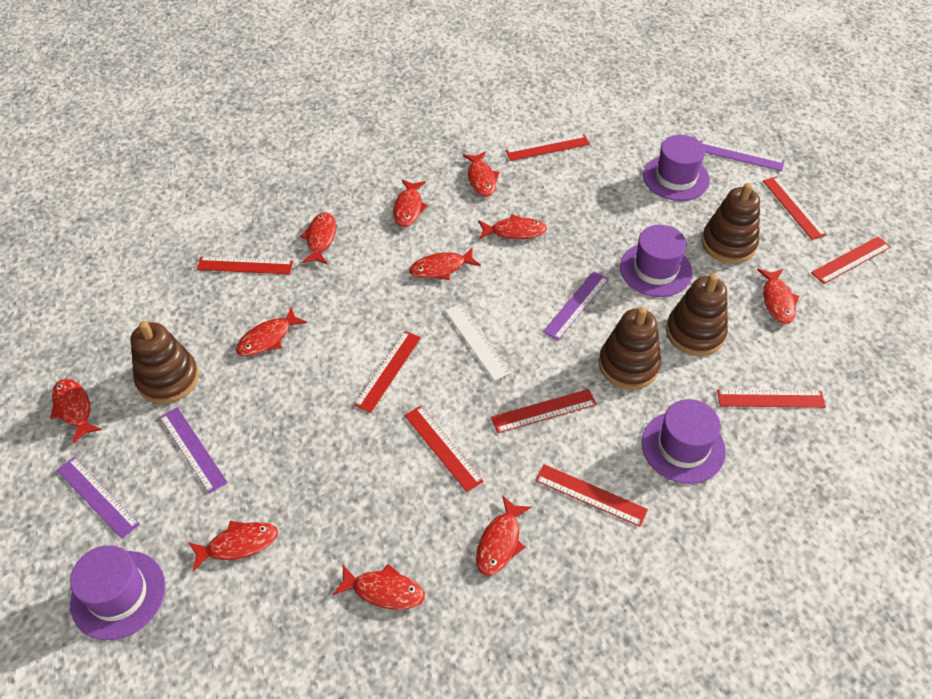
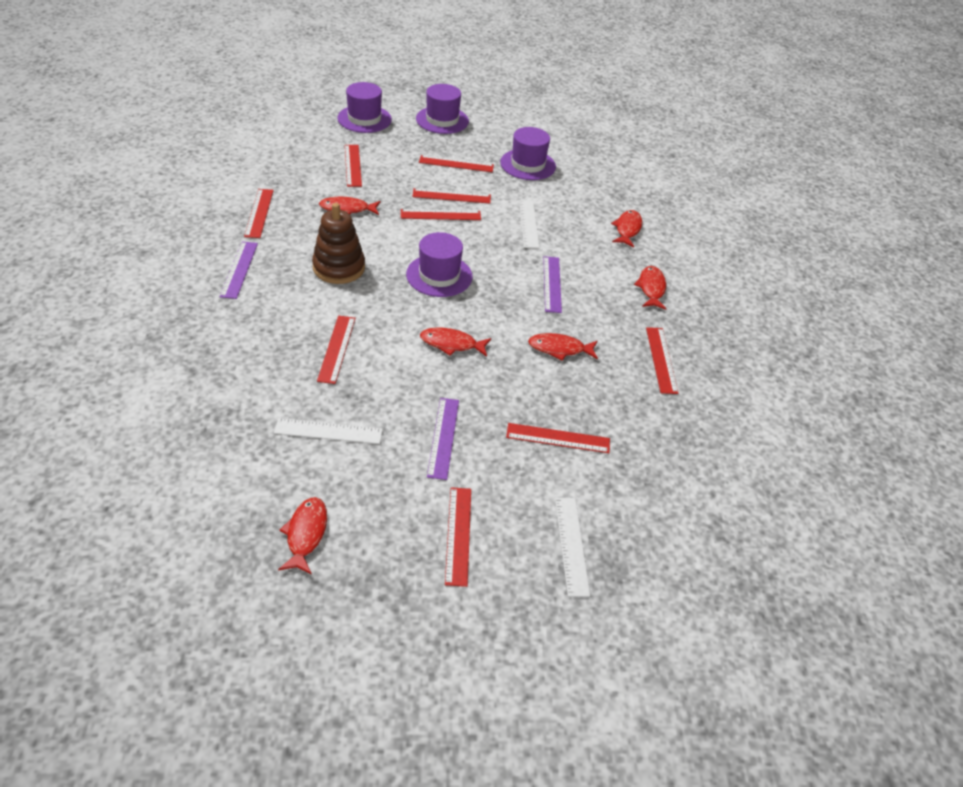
brown stacking toy: 4 -> 1
purple ruler: 4 -> 3
red fish: 11 -> 6
white ruler: 1 -> 3

